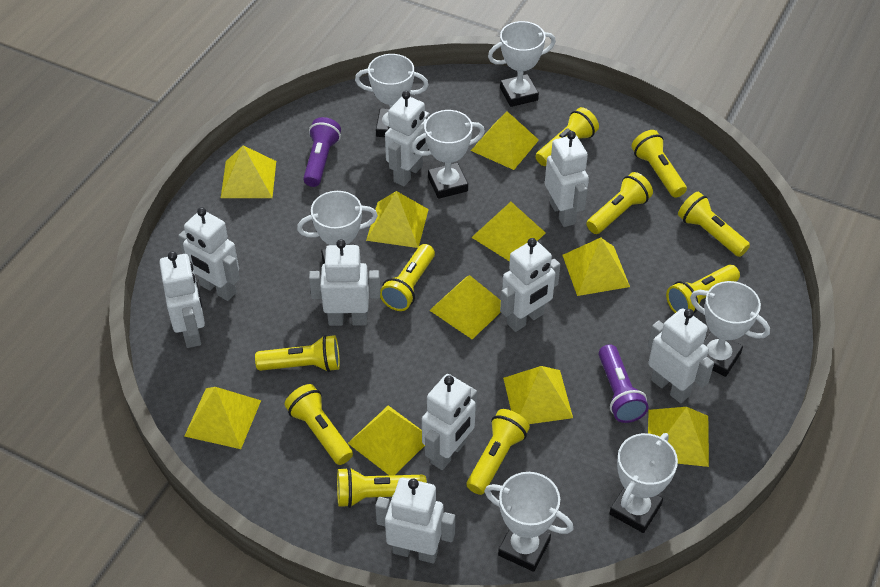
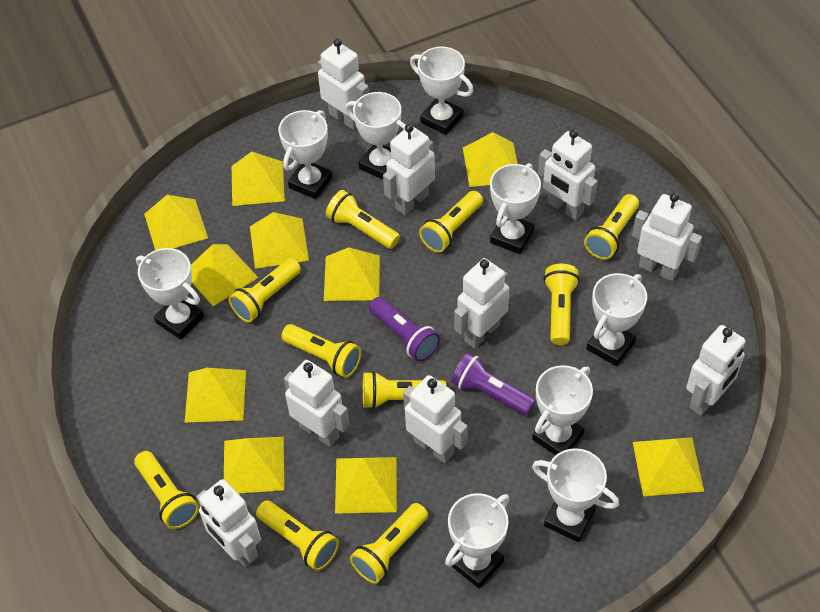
white trophy: 7 -> 9

